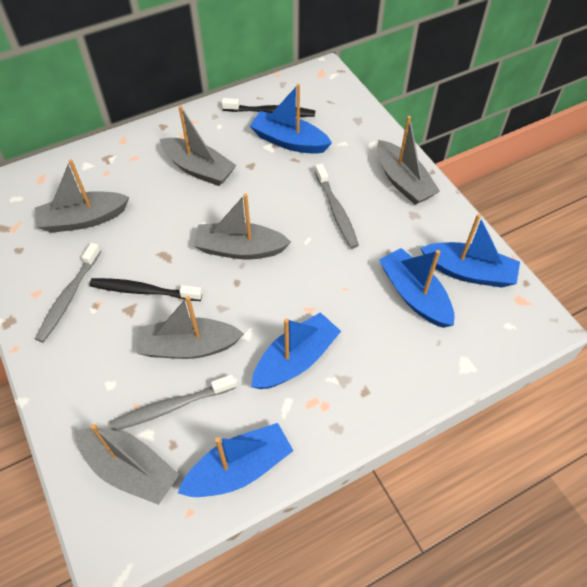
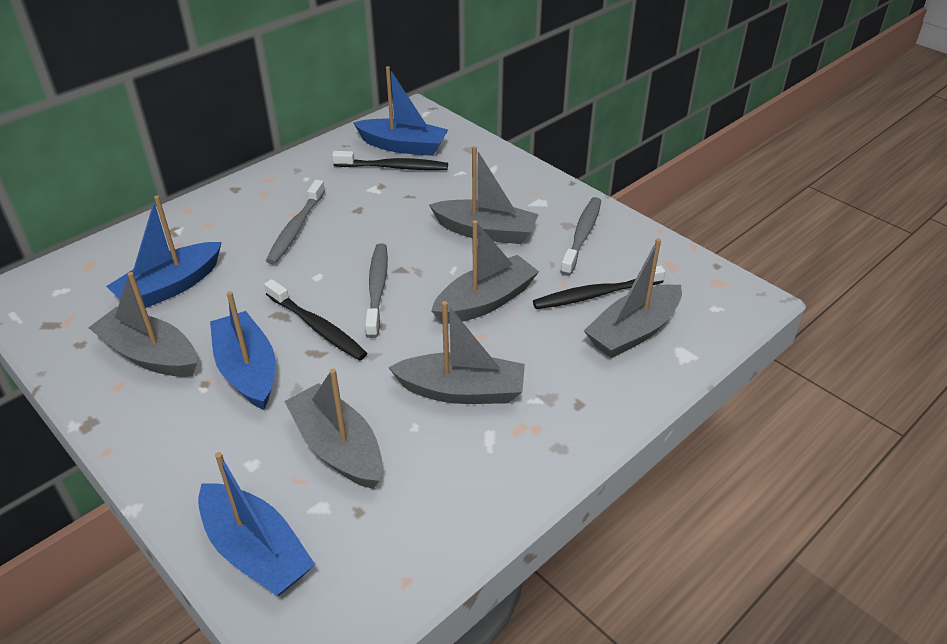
black toothbrush: 2 -> 3
blue boat: 5 -> 4

